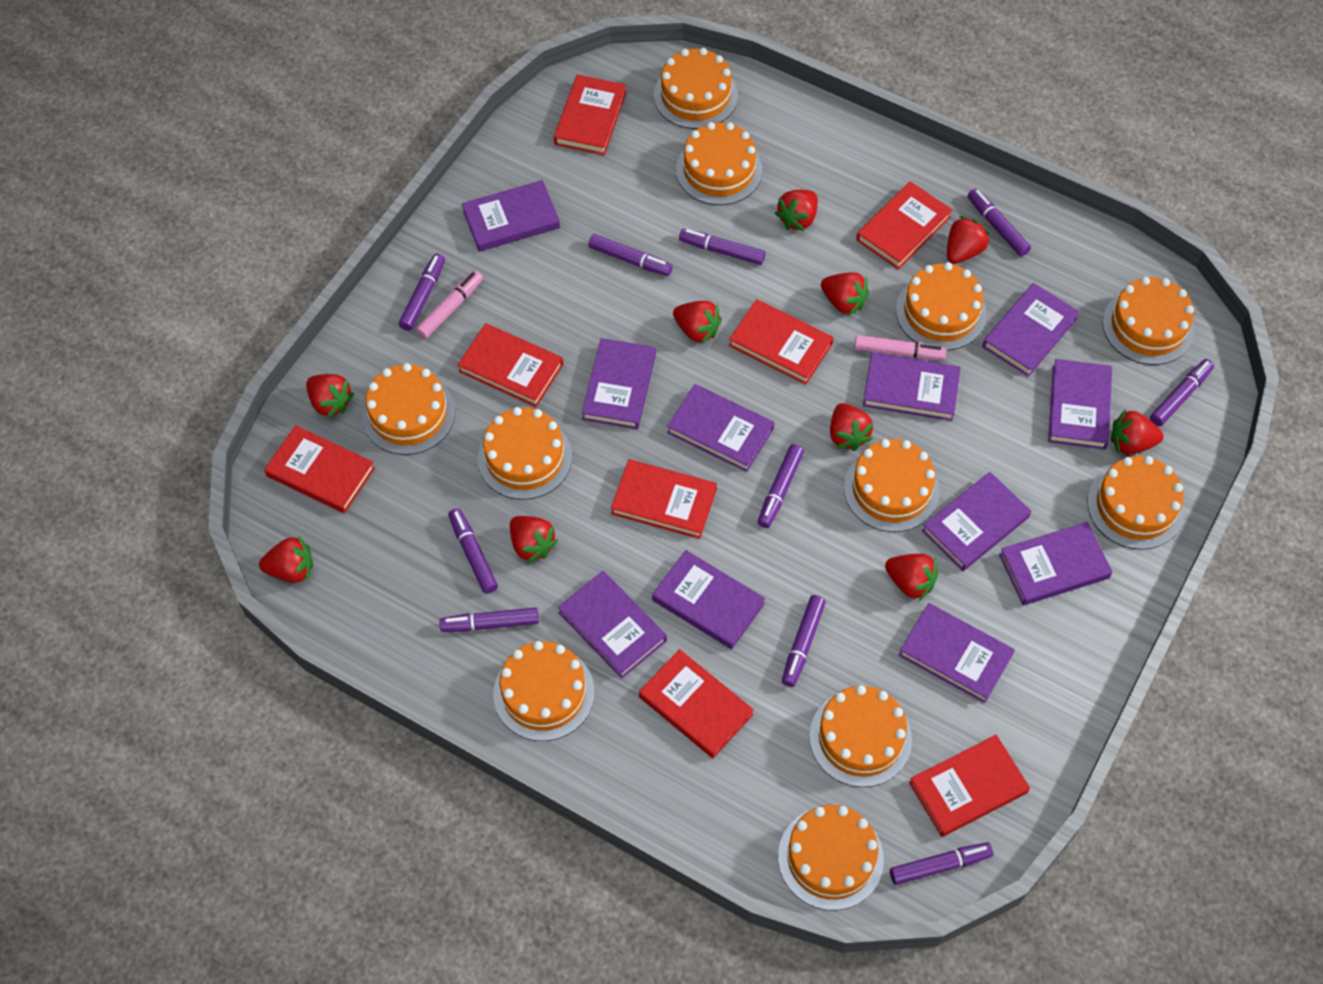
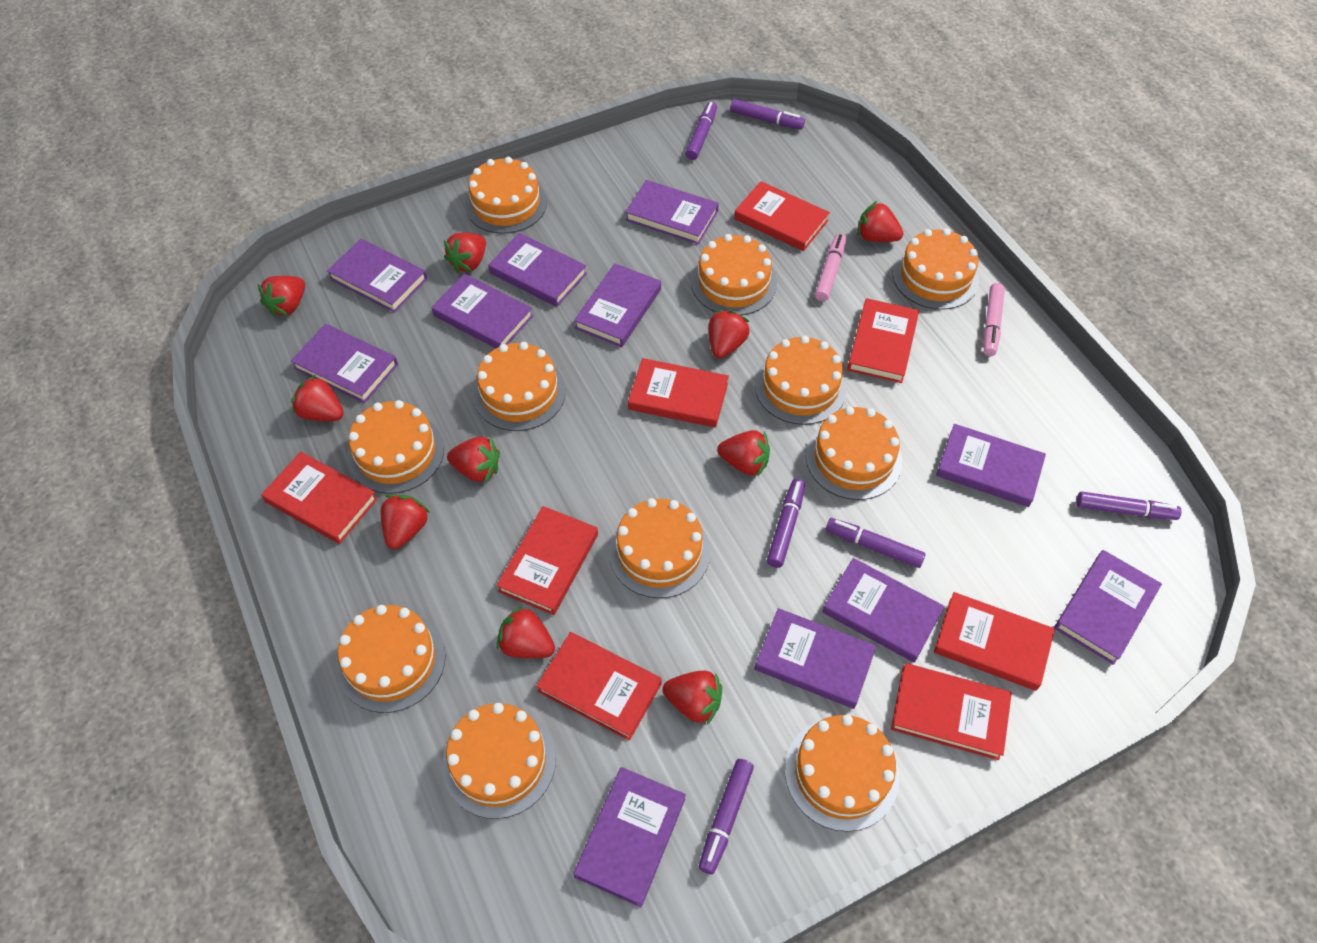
purple marker: 10 -> 6

